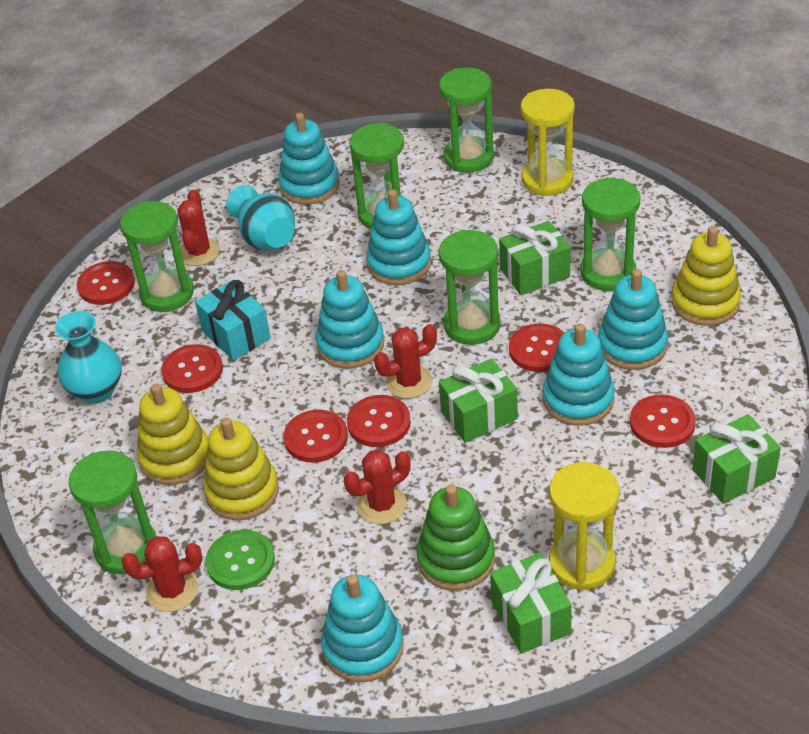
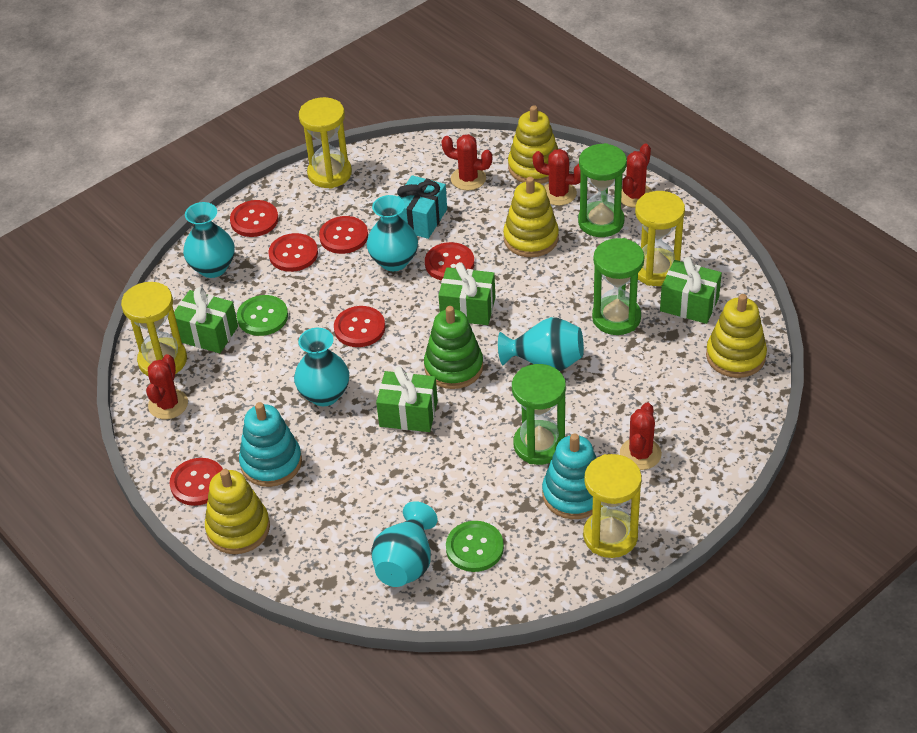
green button: 1 -> 2
green hourglass: 6 -> 3
red cactus: 4 -> 5
turquoise stacking toy: 6 -> 2
turquoise vase: 2 -> 5
yellow hourglass: 2 -> 4
yellow stacking toy: 3 -> 4

